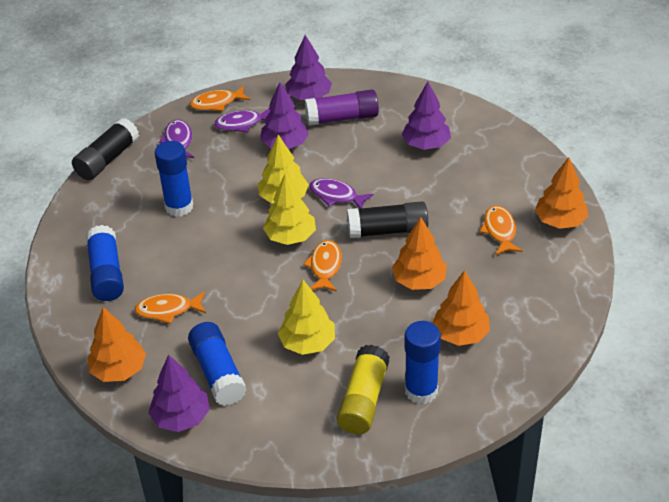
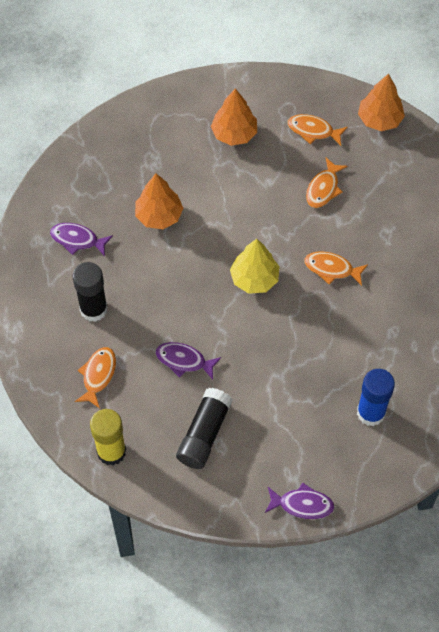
blue glue stick: 4 -> 1
orange tree: 4 -> 3
purple glue stick: 1 -> 0
purple tree: 4 -> 0
yellow tree: 3 -> 1

